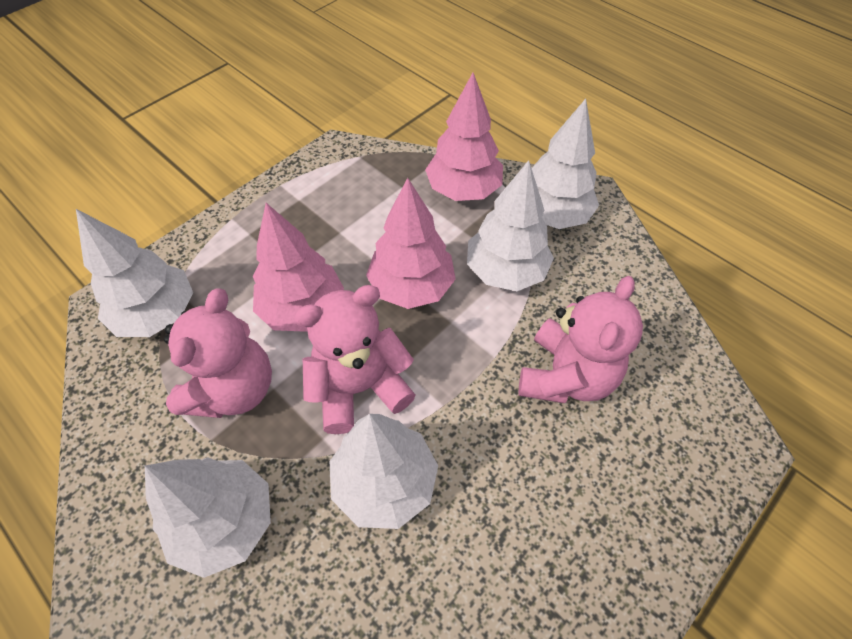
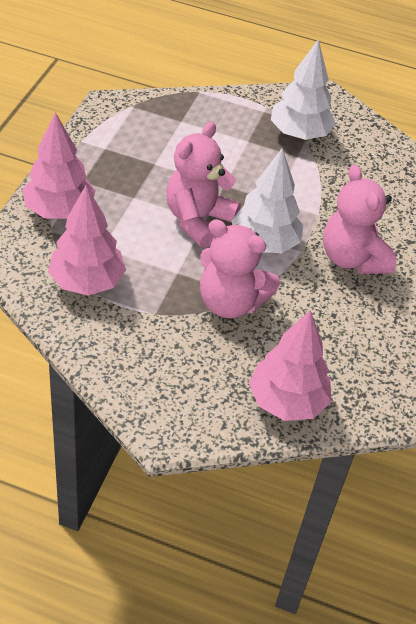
white tree: 5 -> 2

